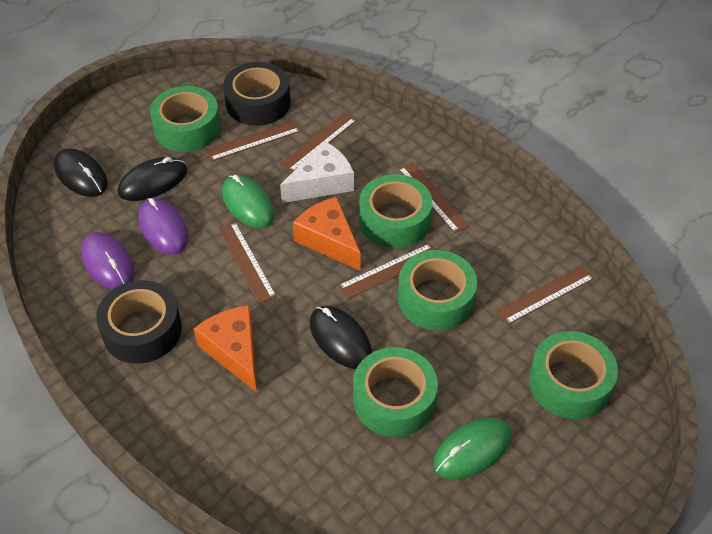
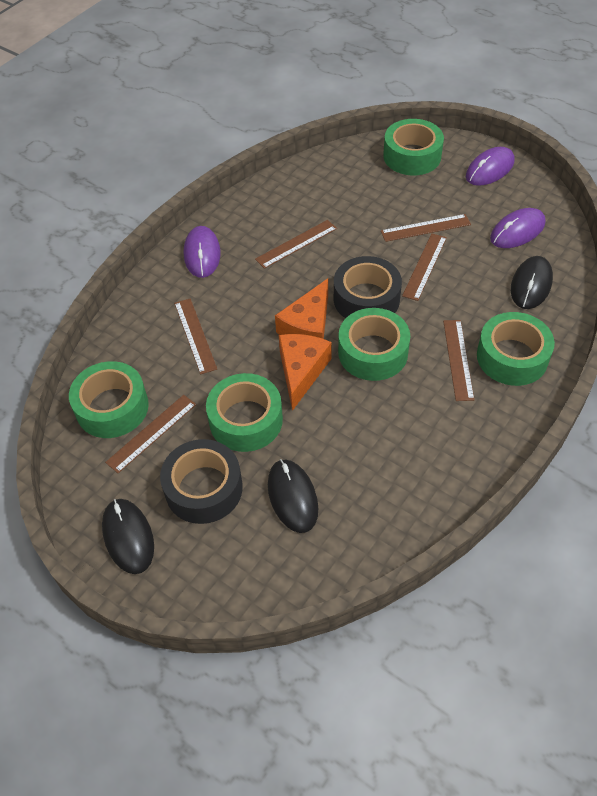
green mouse: 2 -> 0
purple mouse: 2 -> 3
white cheese: 1 -> 0

